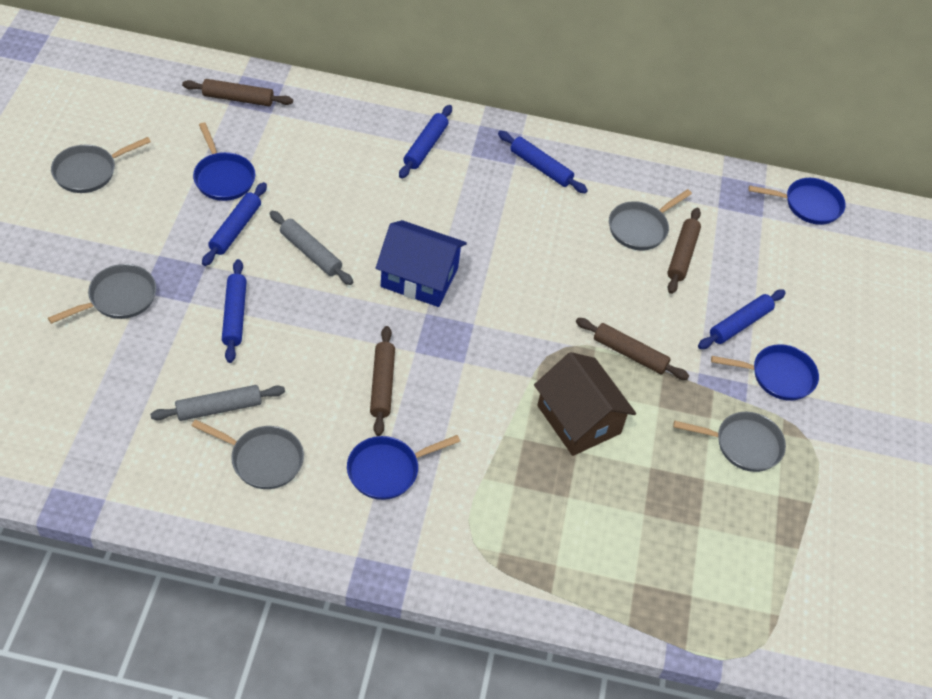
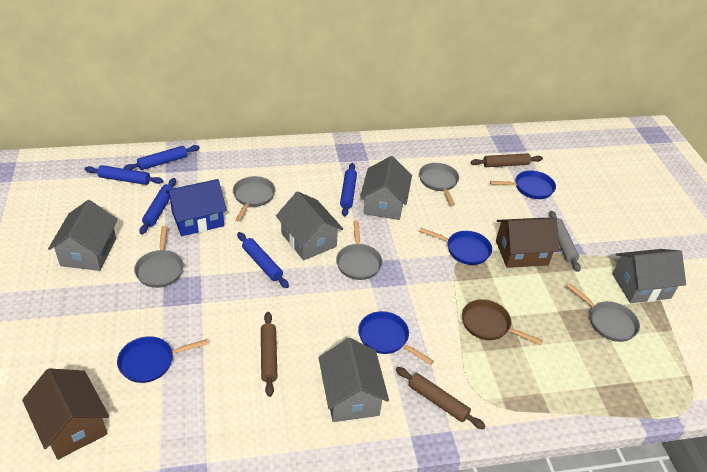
brown house: 1 -> 2
brown pan: 0 -> 1
brown rolling pin: 4 -> 3
grey house: 0 -> 5
grey rolling pin: 2 -> 1

